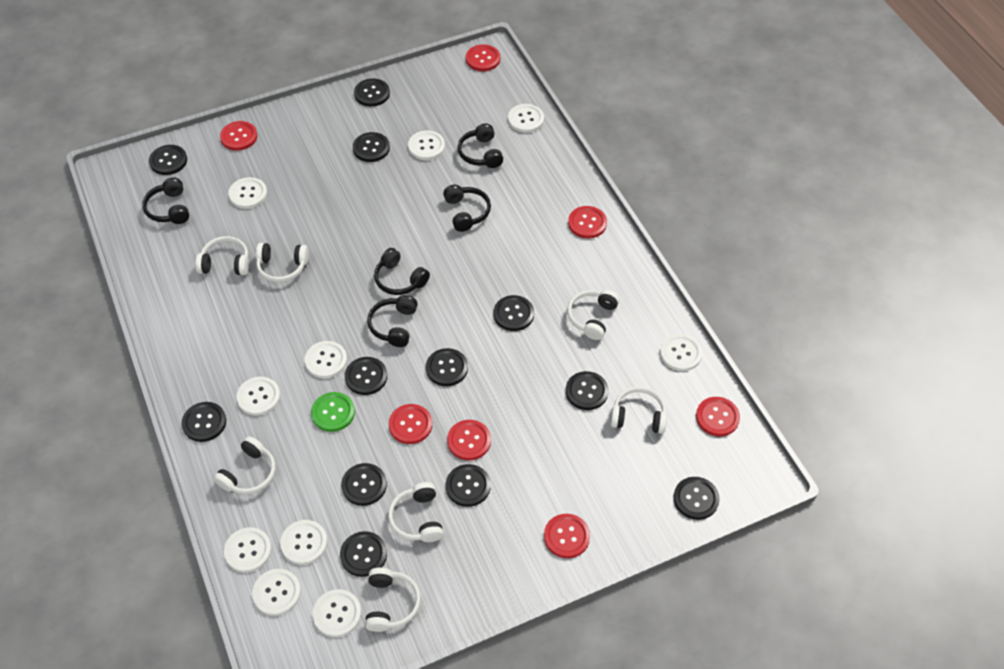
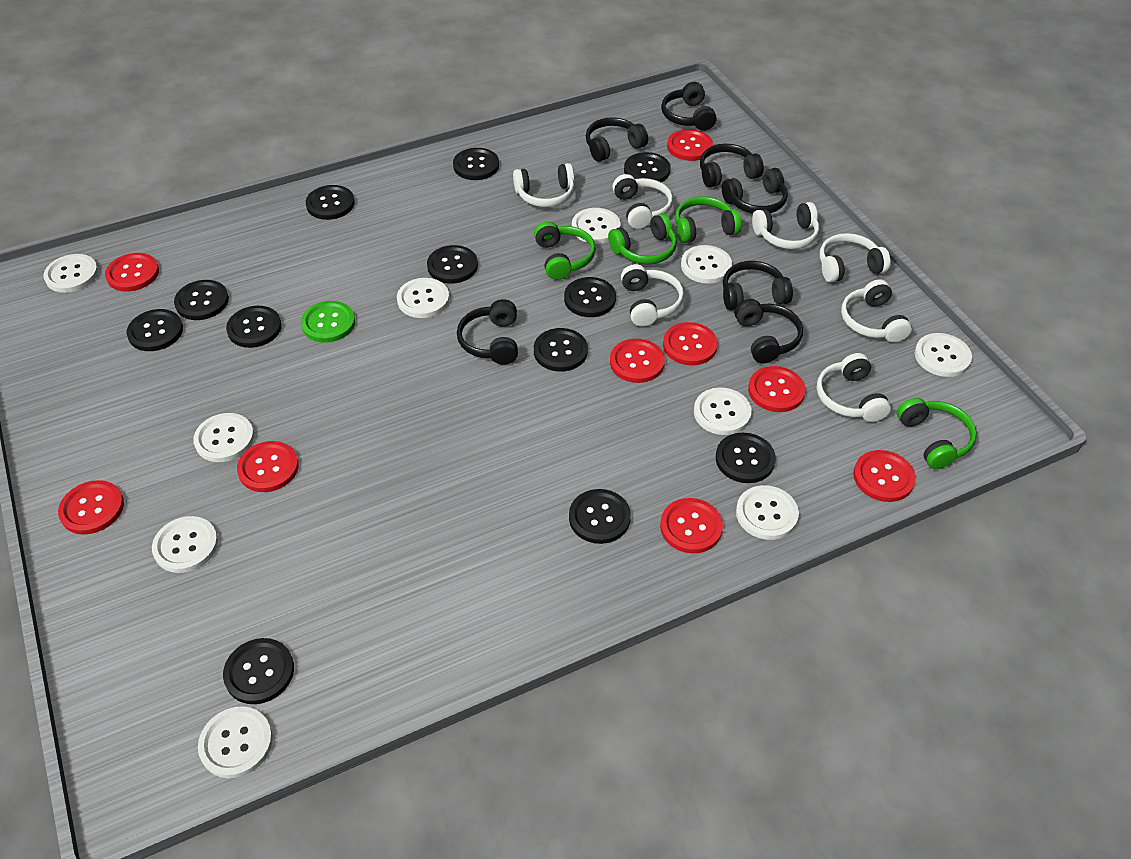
black headphones: 5 -> 7
green headphones: 0 -> 4
red button: 7 -> 9

